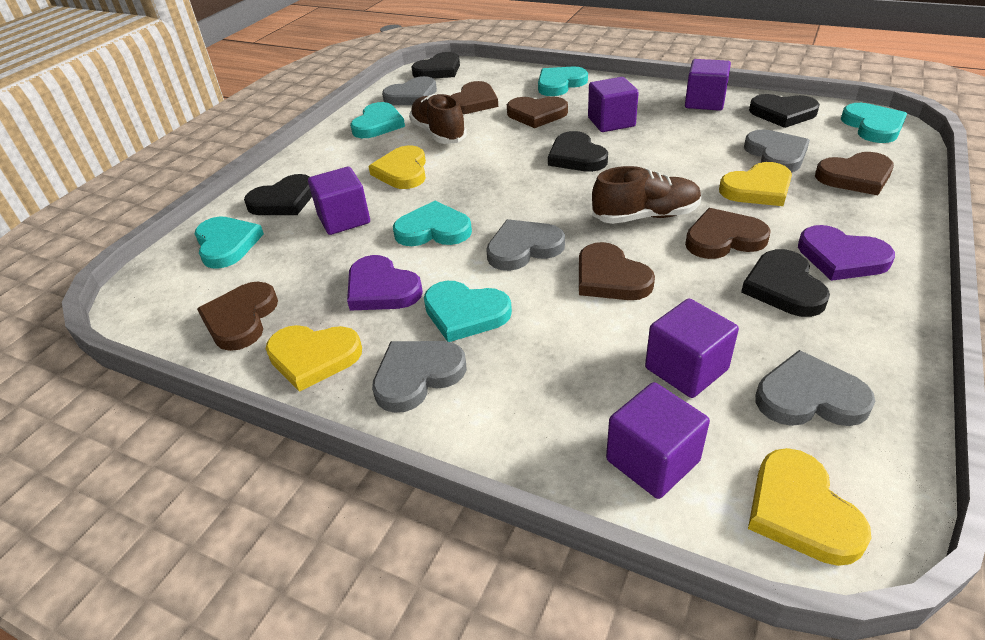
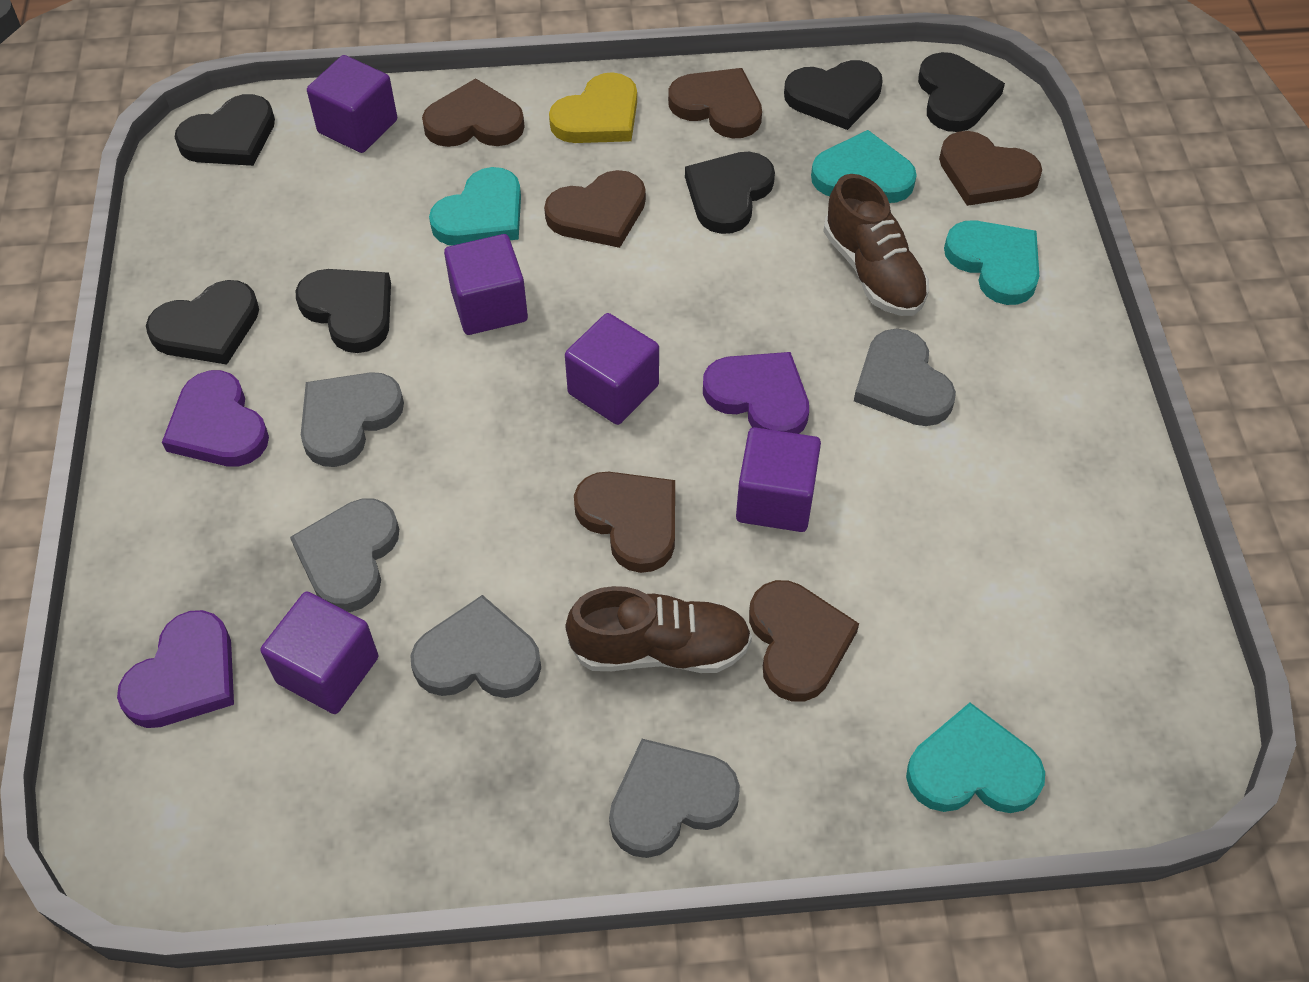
black heart: 5 -> 6
purple heart: 2 -> 3
turquoise heart: 6 -> 4
yellow heart: 4 -> 1

